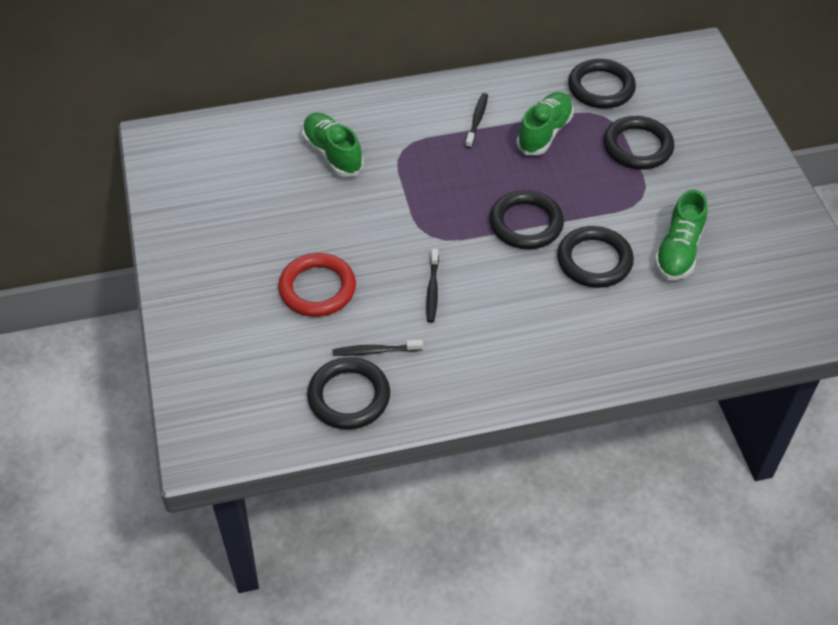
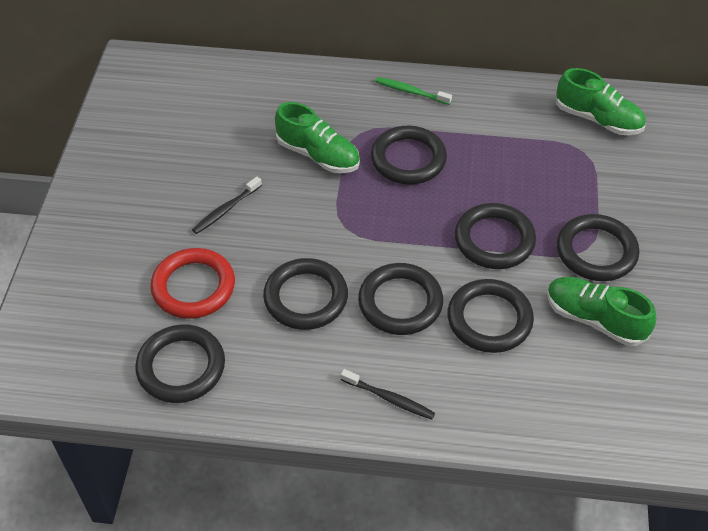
black ring: 5 -> 7
black toothbrush: 3 -> 2
green toothbrush: 0 -> 1

